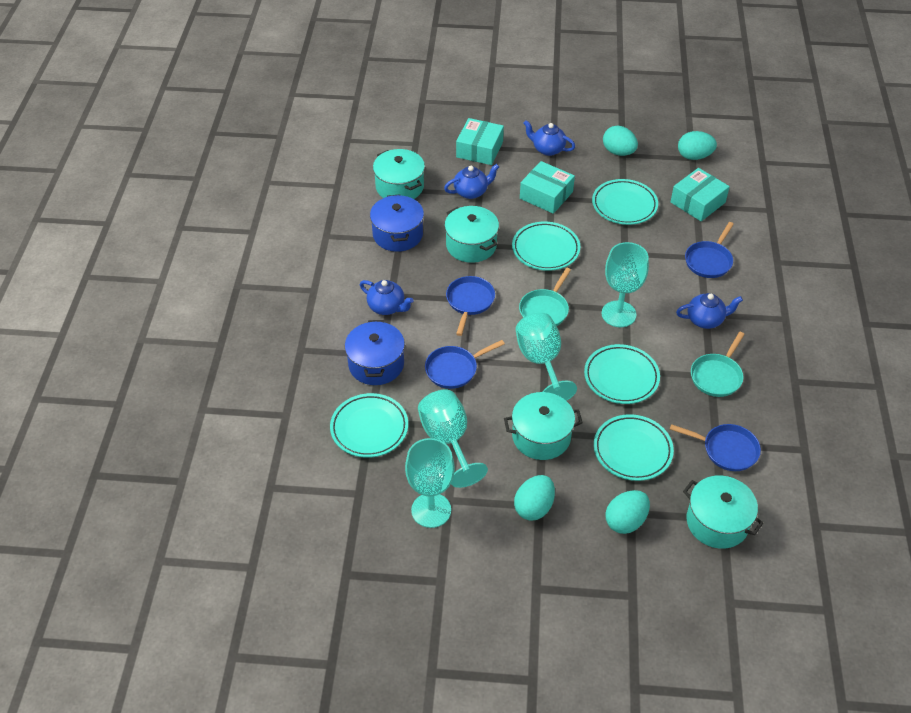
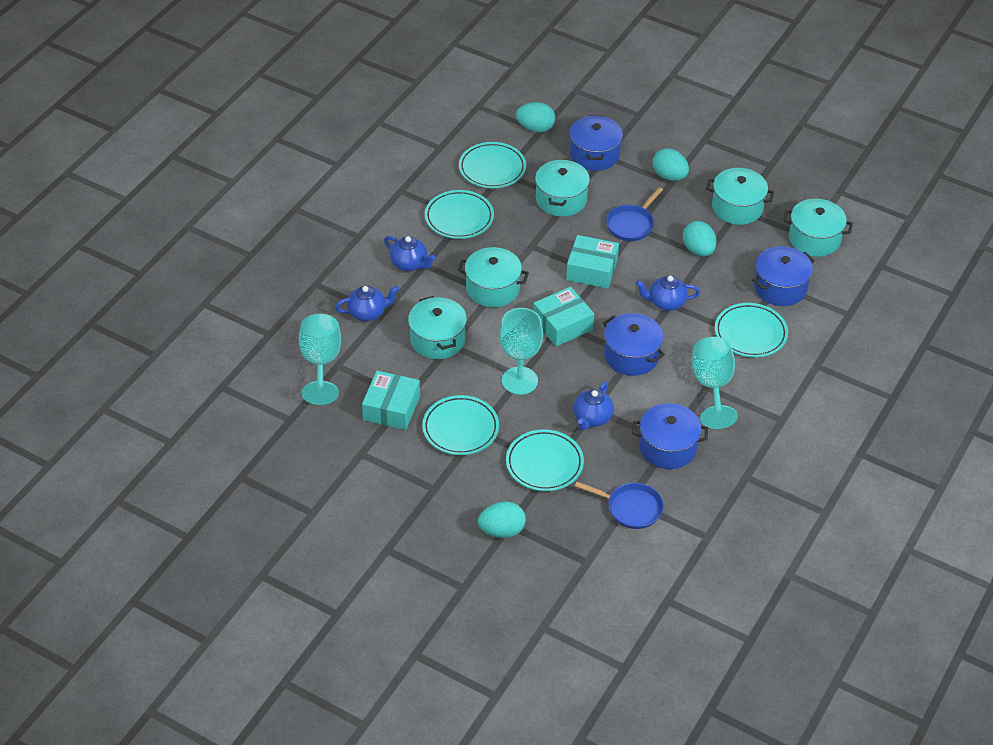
blue pan: 4 -> 2
blue pot: 2 -> 4
turquoise goblet: 4 -> 3
turquoise pan: 2 -> 0
turquoise pot: 4 -> 5

